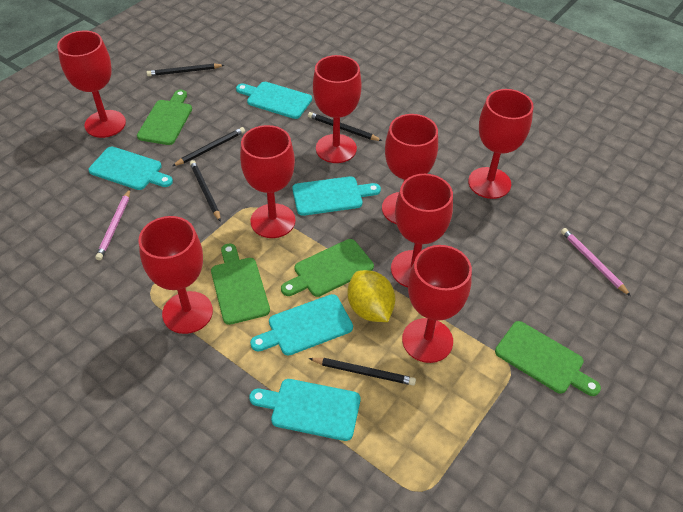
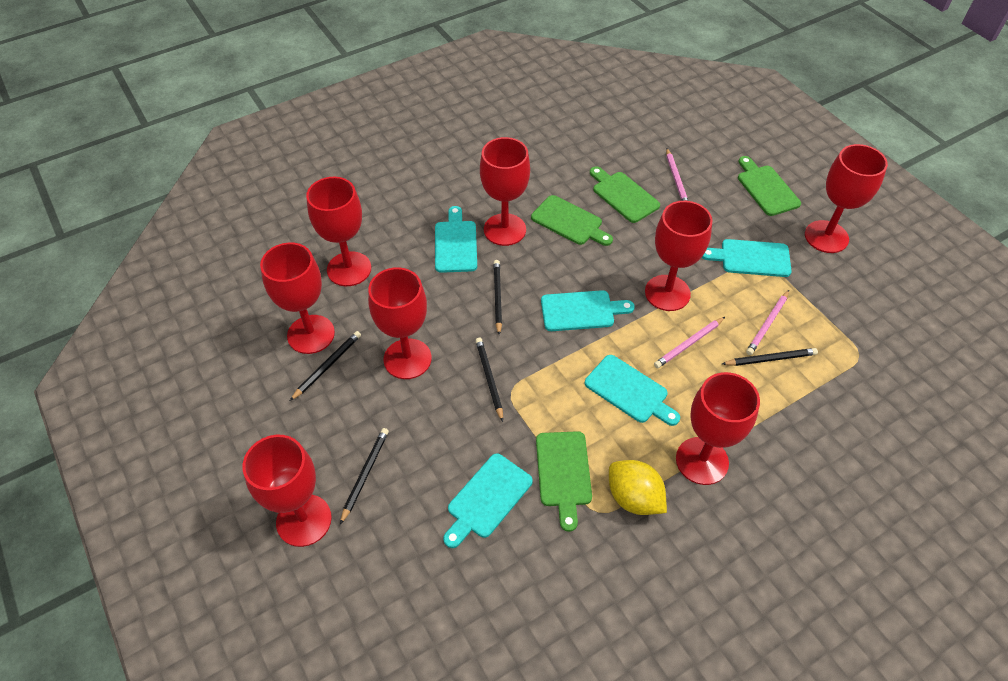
pink pencil: 2 -> 3

